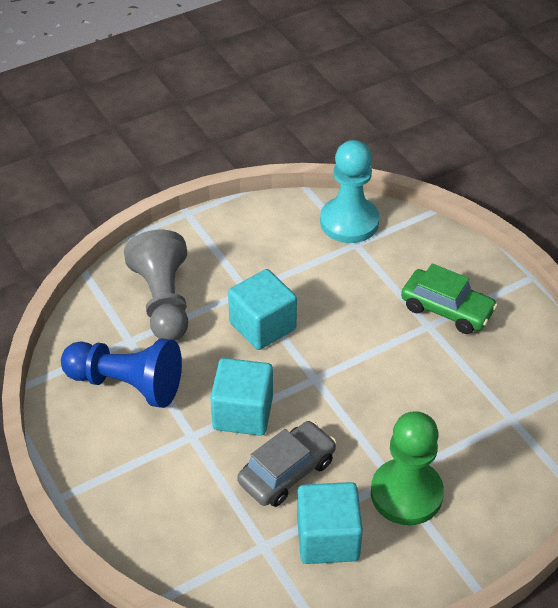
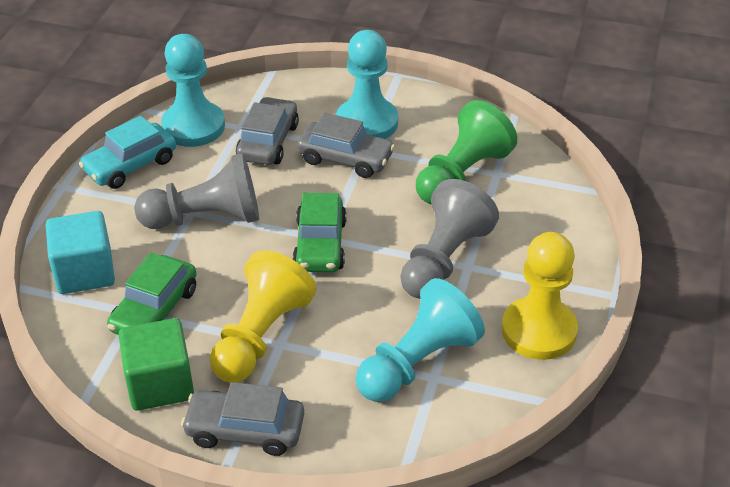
blue pawn: 1 -> 0
green car: 1 -> 2
green cube: 0 -> 1
grey car: 1 -> 3
grey pawn: 1 -> 2
turquoise car: 0 -> 1
turquoise cube: 3 -> 1
turquoise pawn: 1 -> 3
yellow pawn: 0 -> 2

